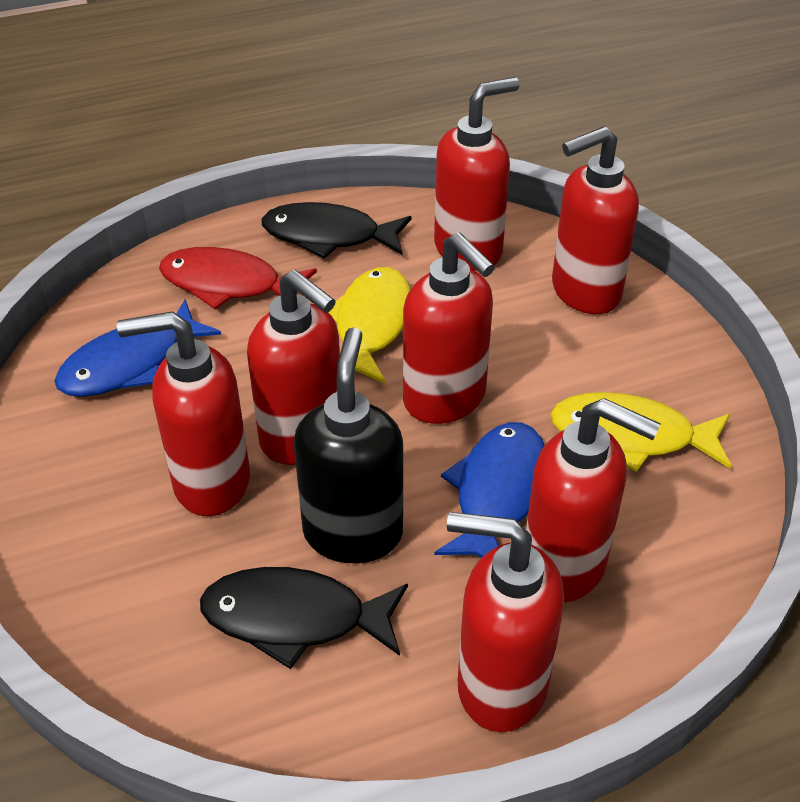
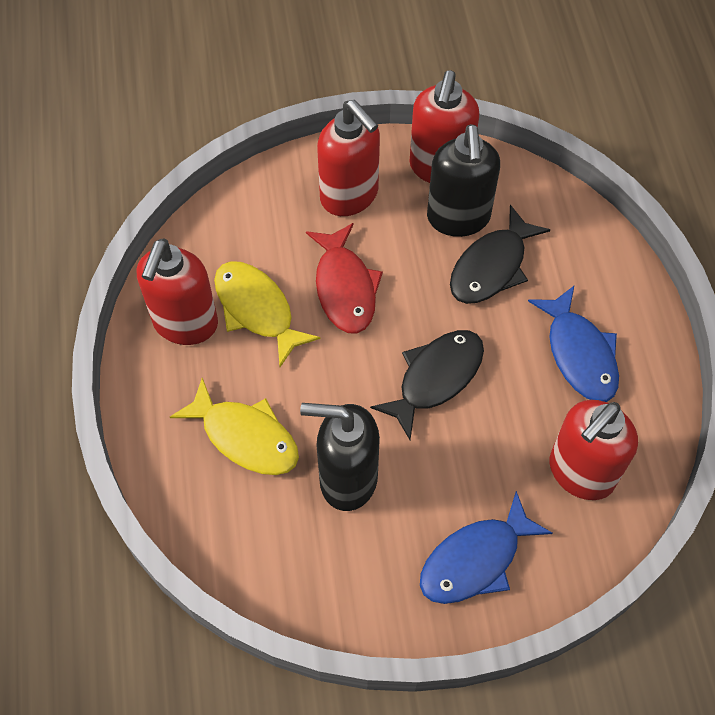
black soap dispenser: 1 -> 2
red soap dispenser: 7 -> 4

